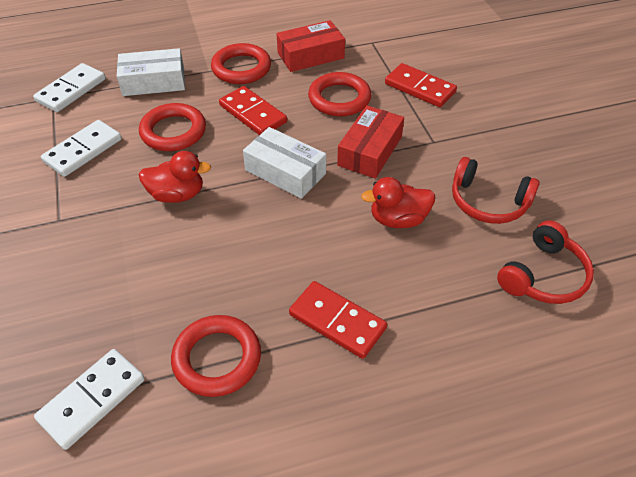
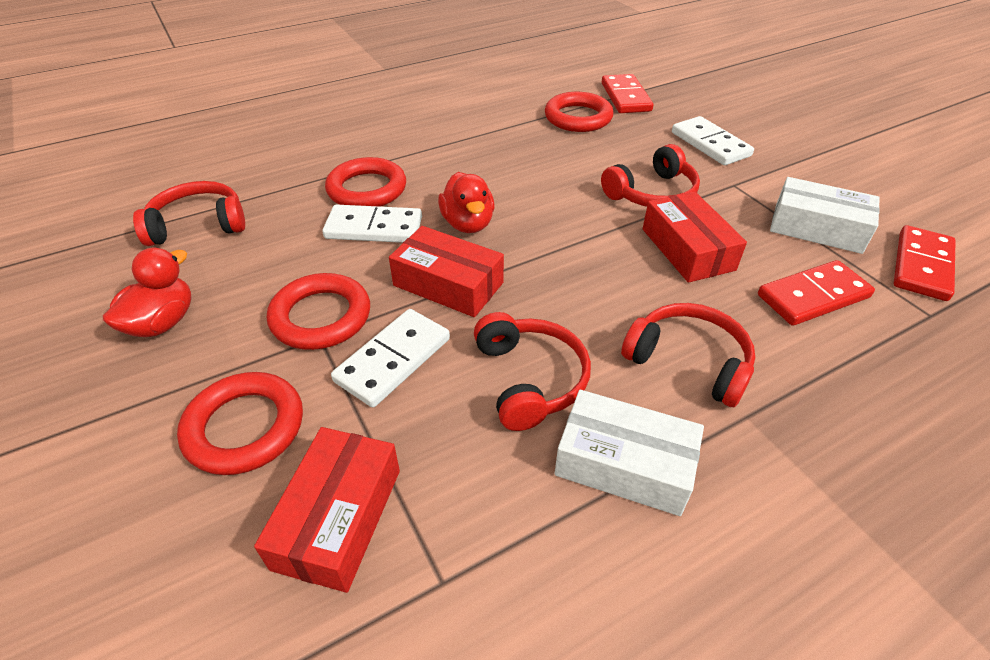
red box: 2 -> 3
red headphones: 2 -> 4

